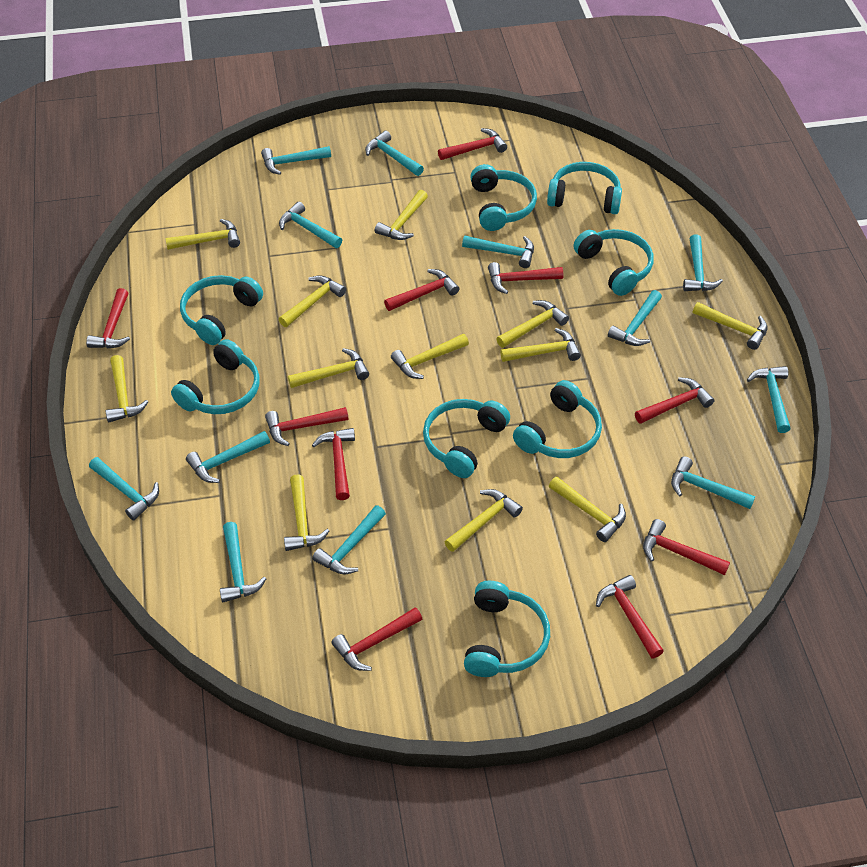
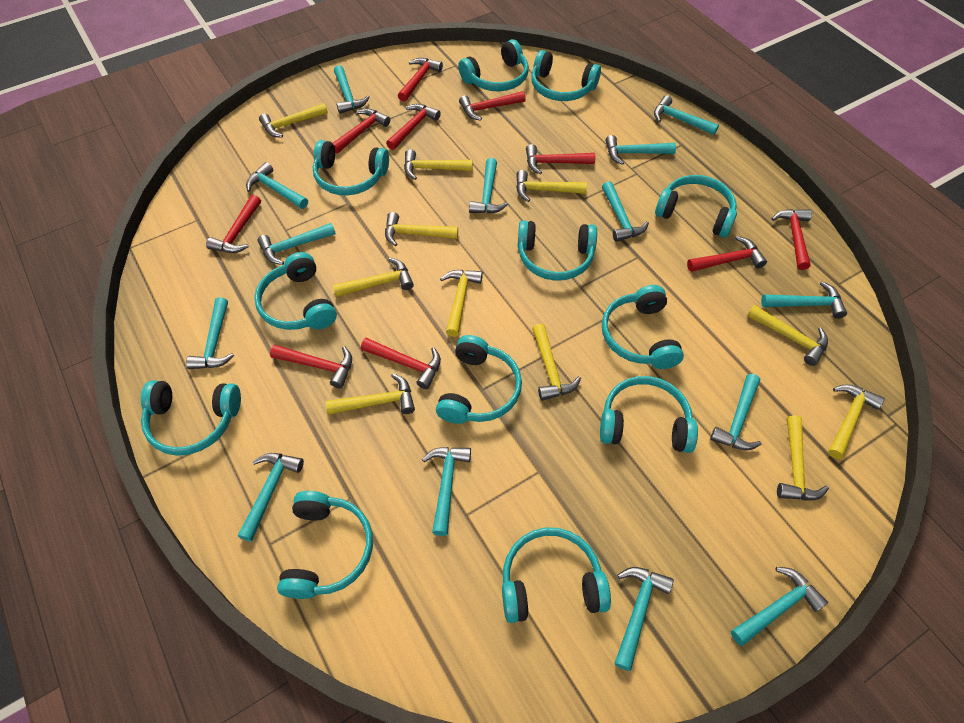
turquoise hammer: 12 -> 14
turquoise headphones: 8 -> 12
yellow hammer: 12 -> 11

